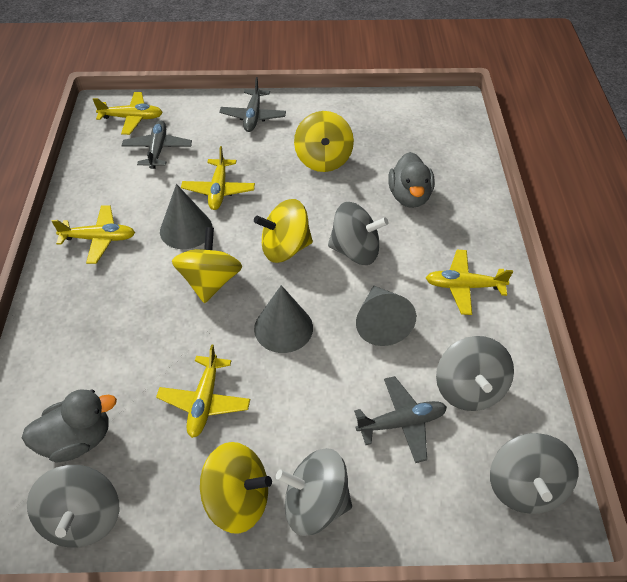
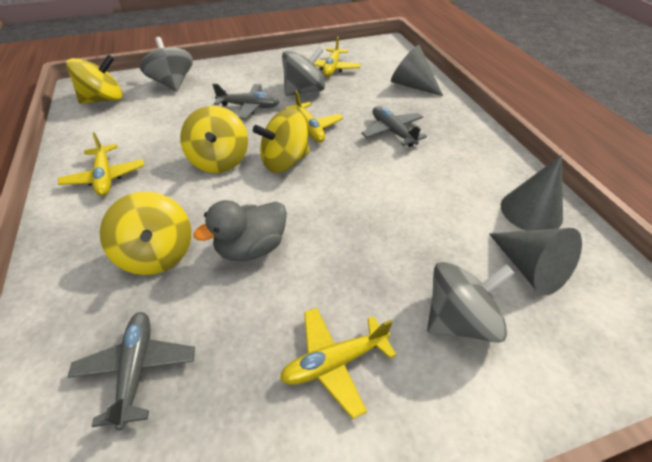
grey duck: 2 -> 1
grey spinning top: 5 -> 3
yellow plane: 5 -> 4

